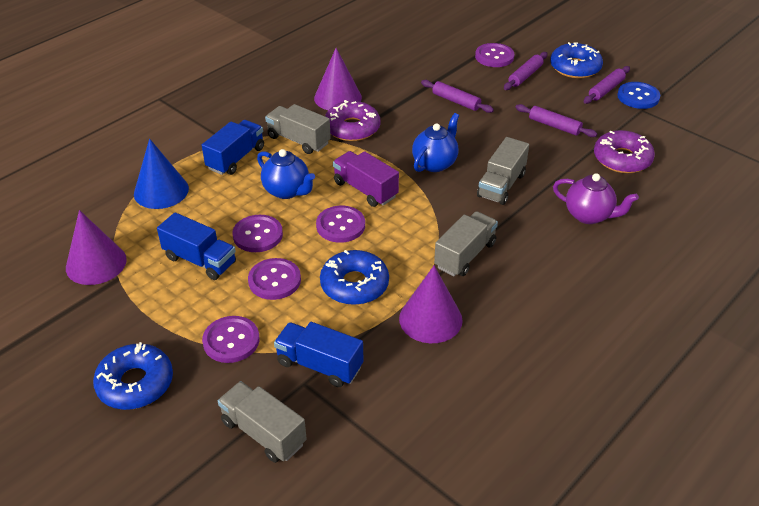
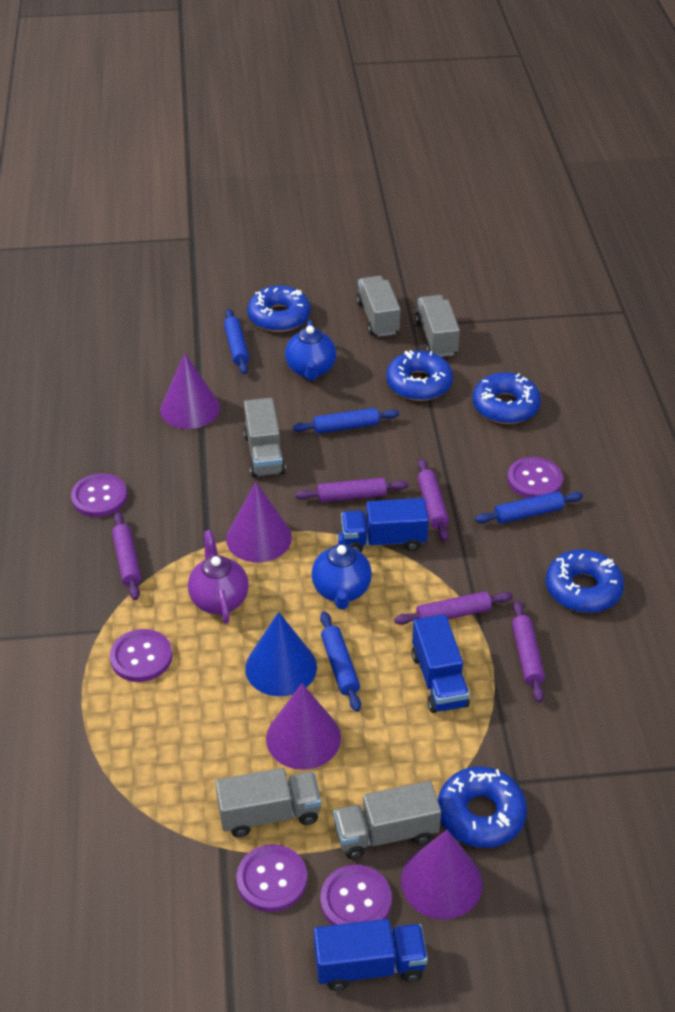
blue button: 1 -> 0
blue donut: 3 -> 5
blue rolling pin: 0 -> 4
grey truck: 4 -> 5
purple cone: 3 -> 4
purple donut: 2 -> 0
purple rolling pin: 4 -> 5
purple truck: 1 -> 0

